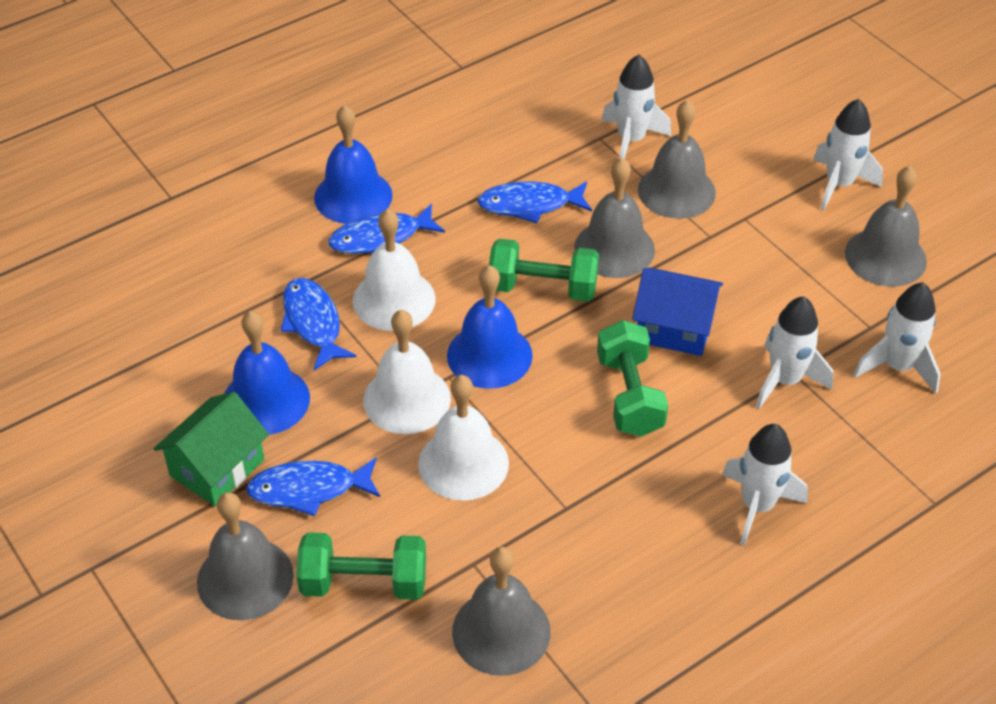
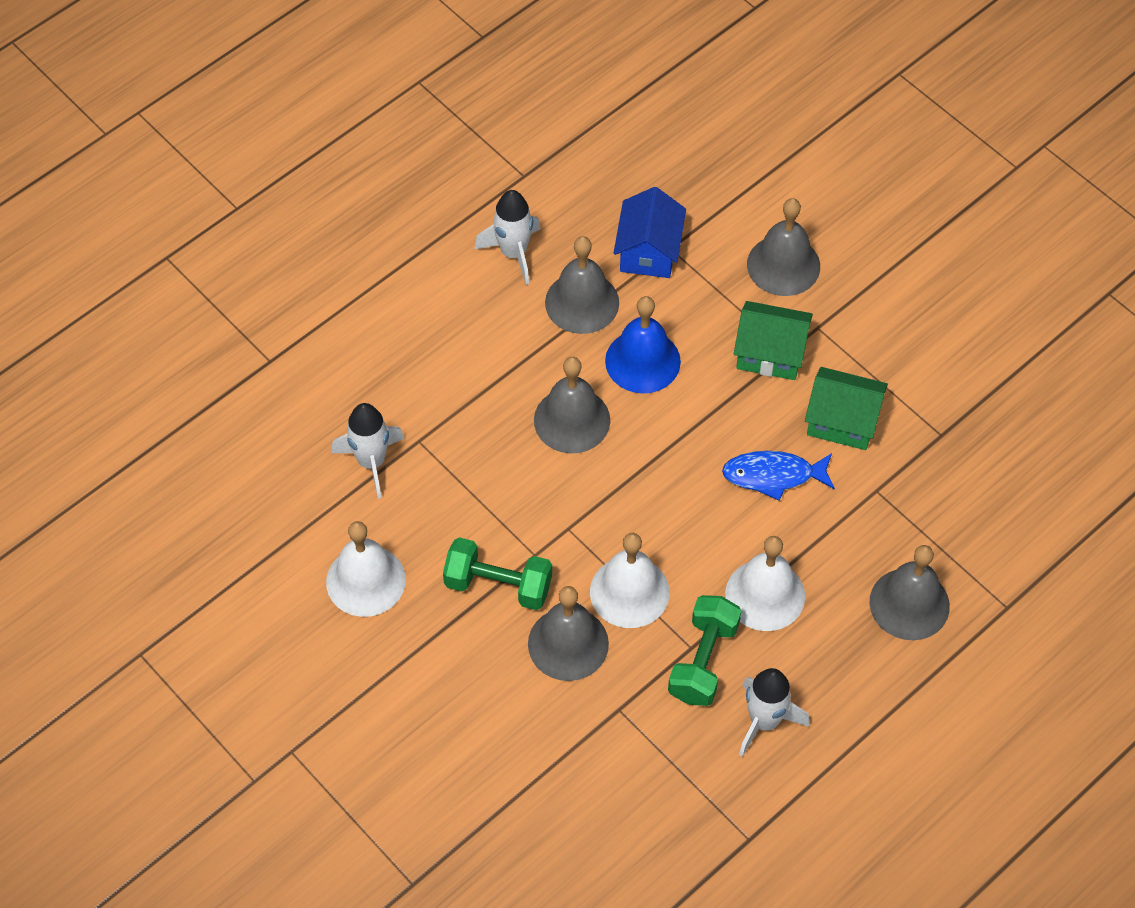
blue bell: 3 -> 1
blue fish: 4 -> 1
green dumbbell: 3 -> 2
green house: 1 -> 2
white rocket: 5 -> 3

